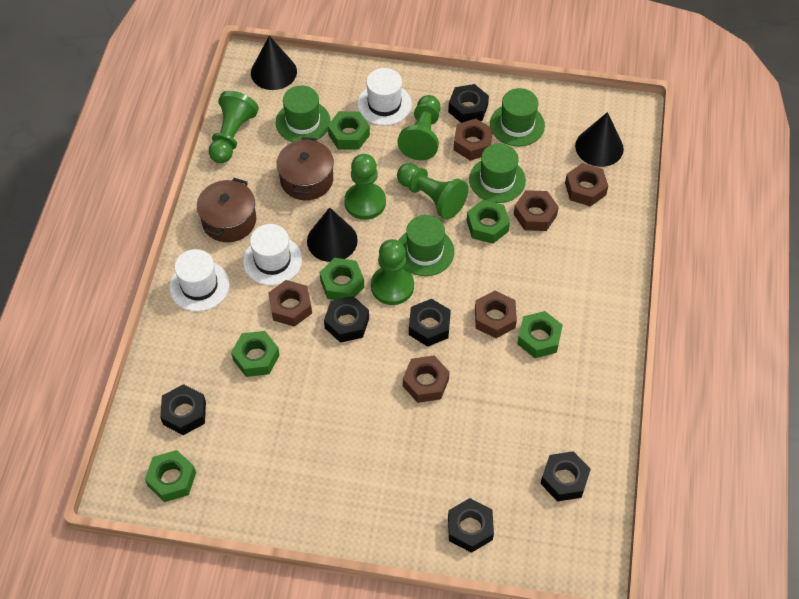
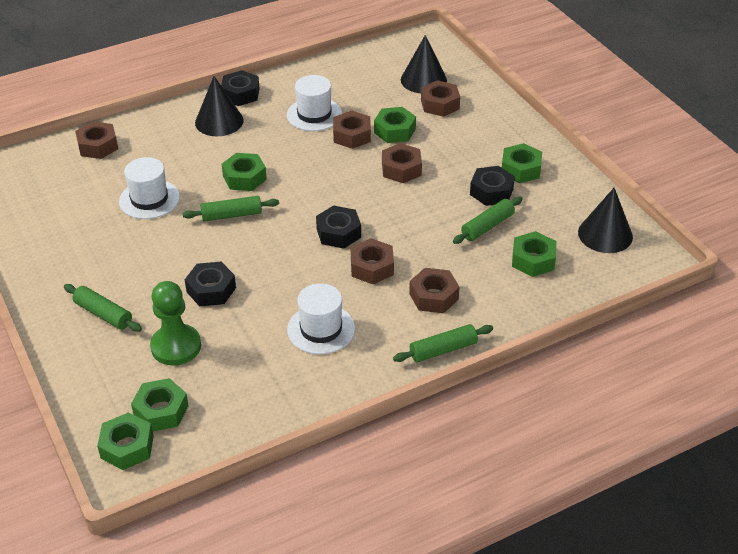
black nut: 6 -> 4
brown pot: 2 -> 0
green hat: 4 -> 0
green pawn: 5 -> 1
green rolling pin: 0 -> 4

